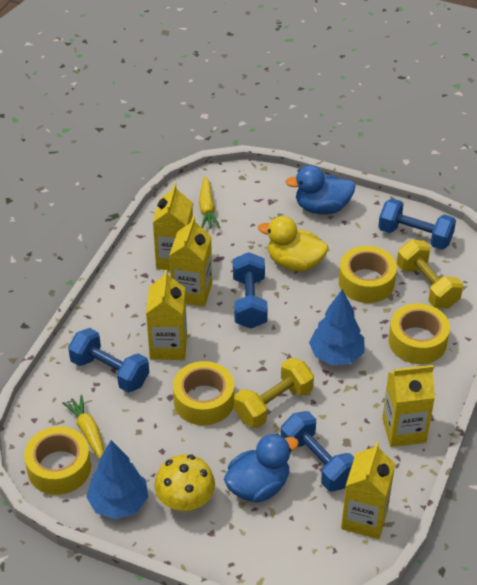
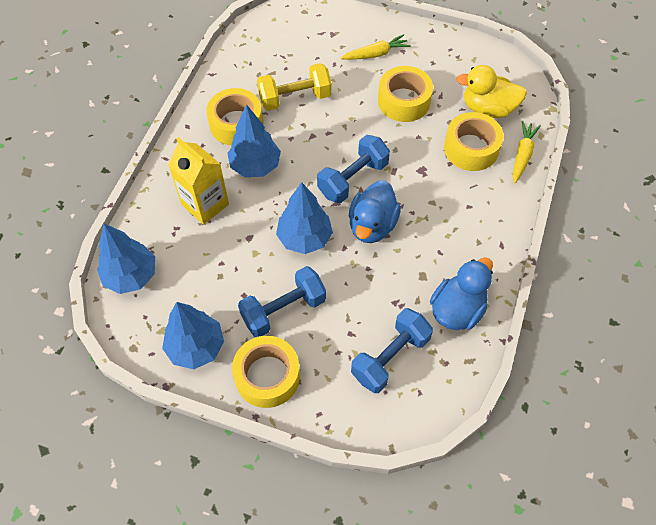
blue dumbbell: 4 -> 3
blue tree: 2 -> 4
yellow carton: 5 -> 1
yellow dumbbell: 2 -> 1
yellow mushroom: 1 -> 0

